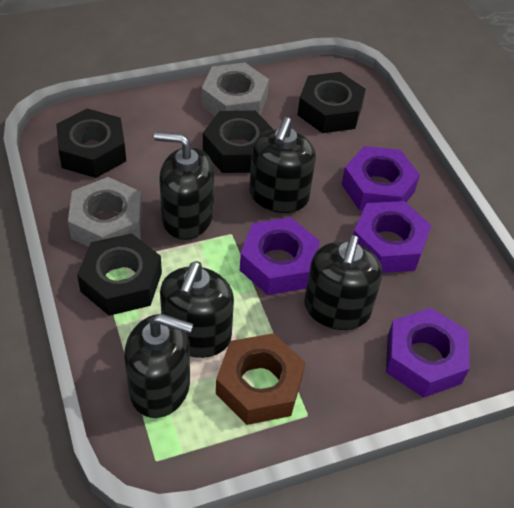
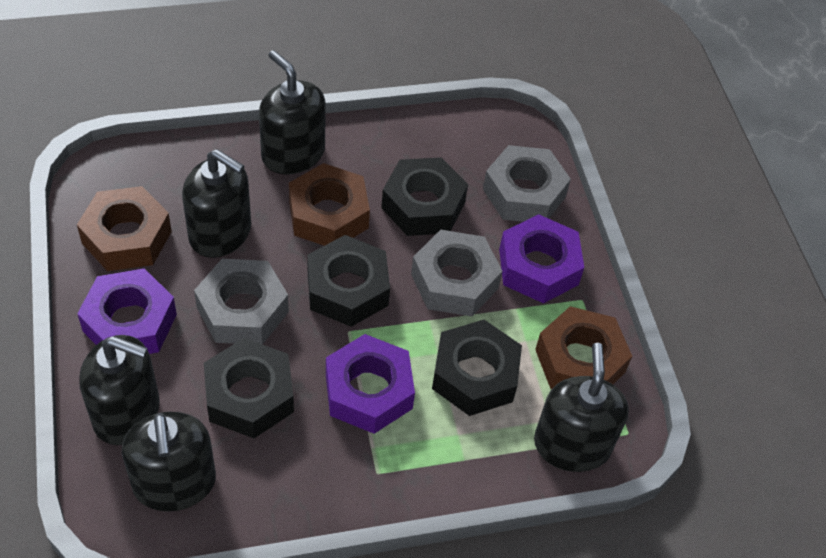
brown nut: 1 -> 3
grey nut: 2 -> 3
purple nut: 4 -> 3

